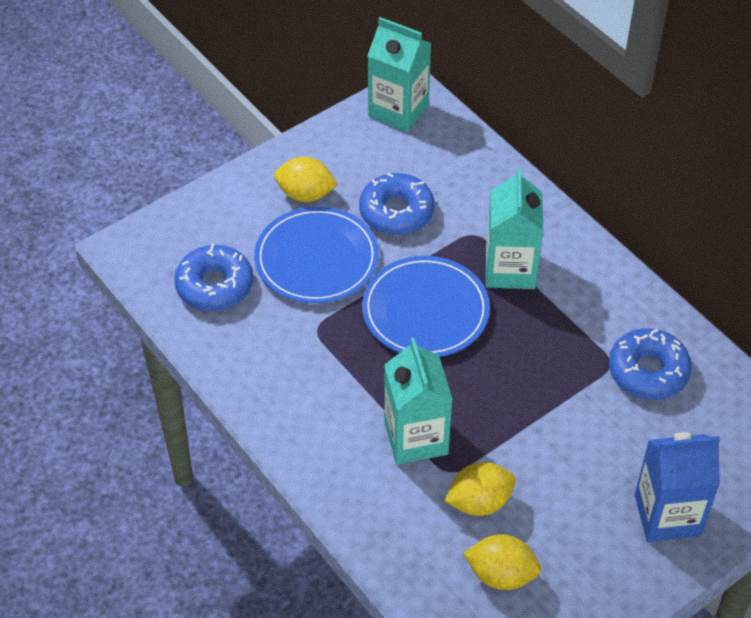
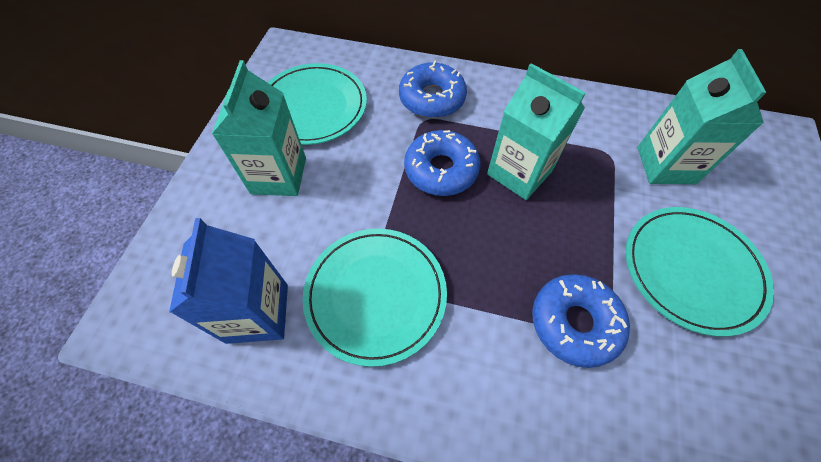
blue plate: 2 -> 0
turquoise plate: 0 -> 3
yellow lemon: 3 -> 0

